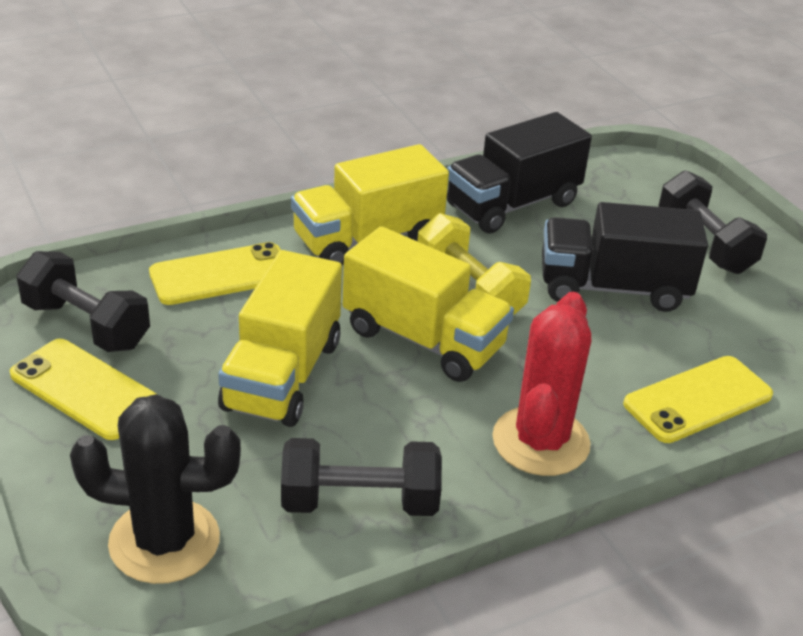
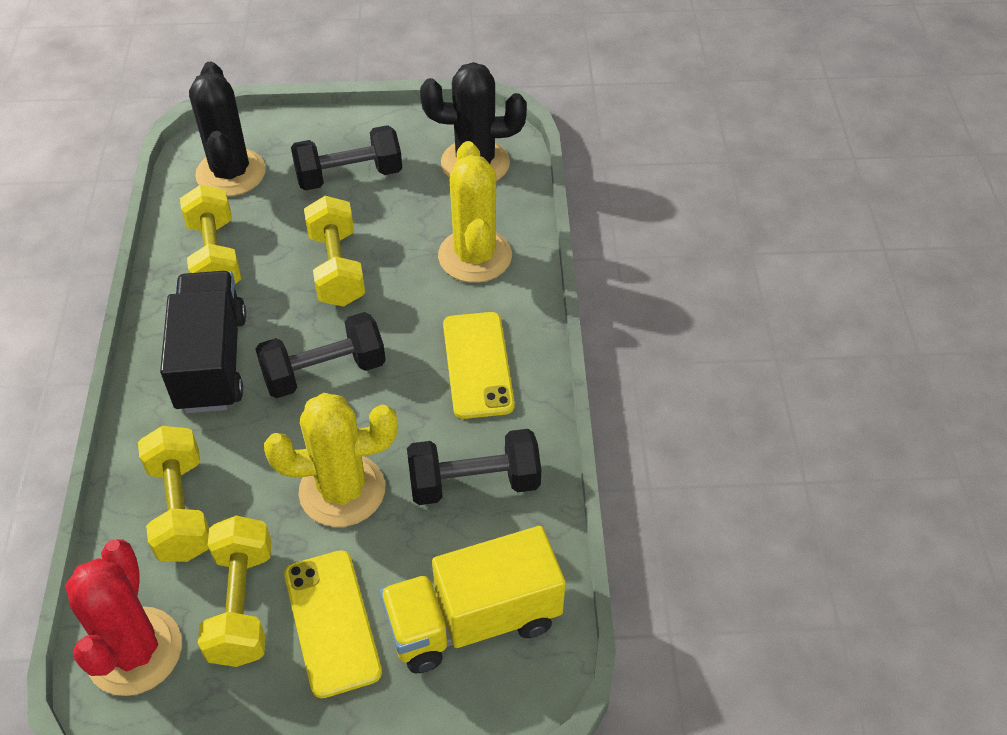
black cactus: 1 -> 2
black truck: 2 -> 1
yellow cactus: 0 -> 2
yellow dumbbell: 1 -> 4
yellow phone: 3 -> 2
yellow truck: 3 -> 1

